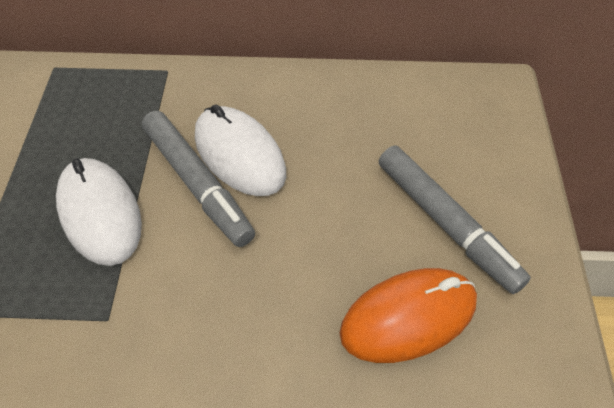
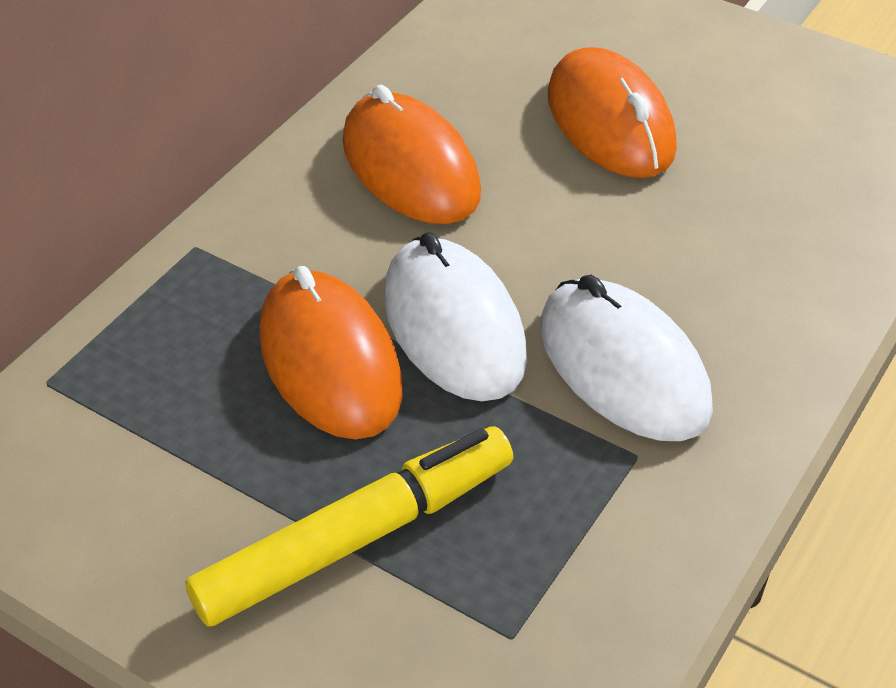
grey marker: 2 -> 0
orange mouse: 1 -> 3
yellow marker: 0 -> 1

